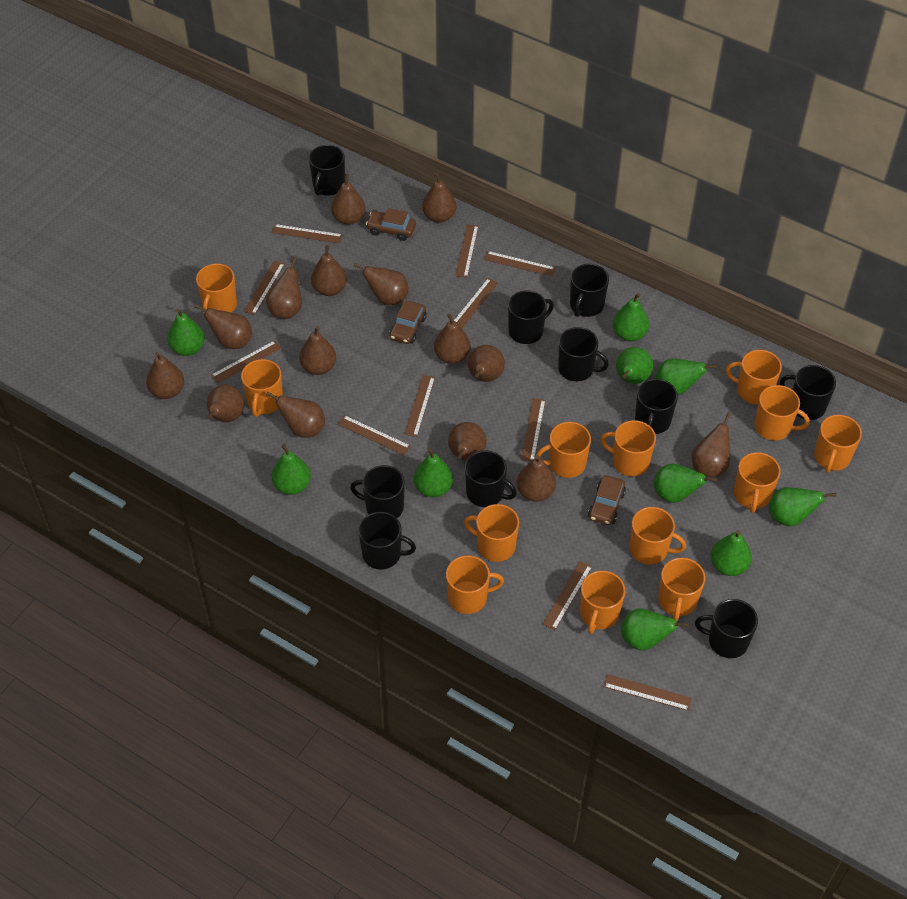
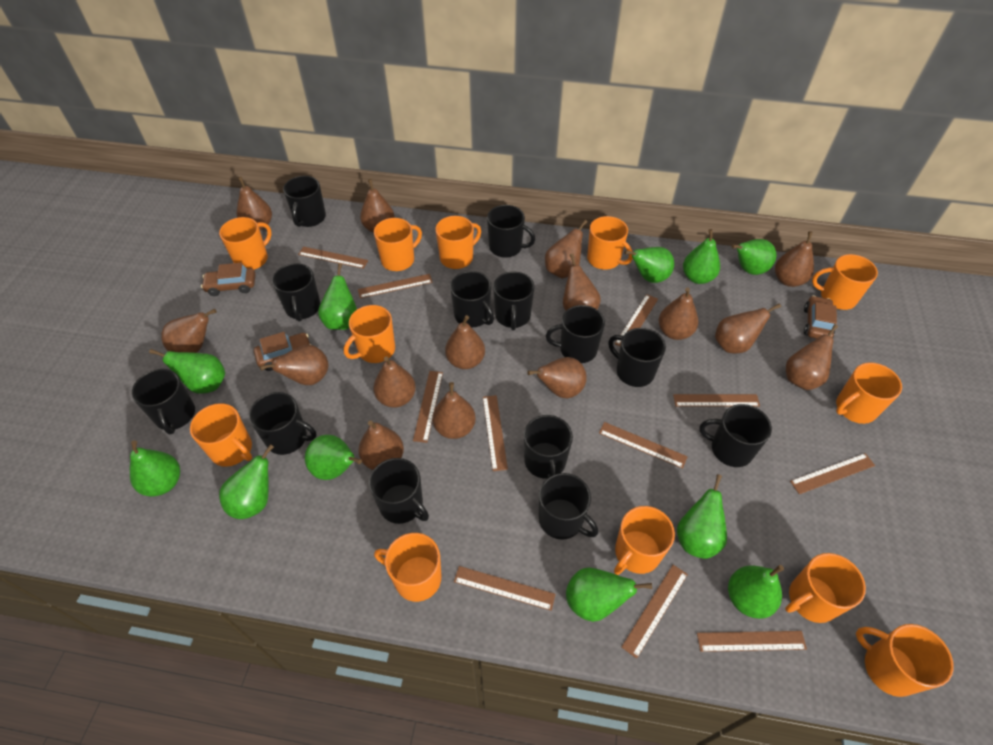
black mug: 10 -> 13
green pear: 10 -> 11
orange mug: 13 -> 12

